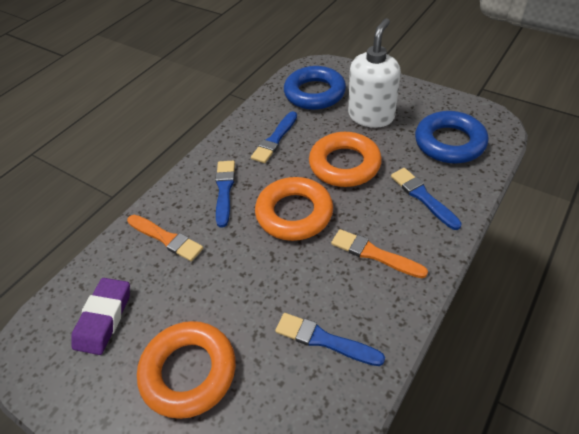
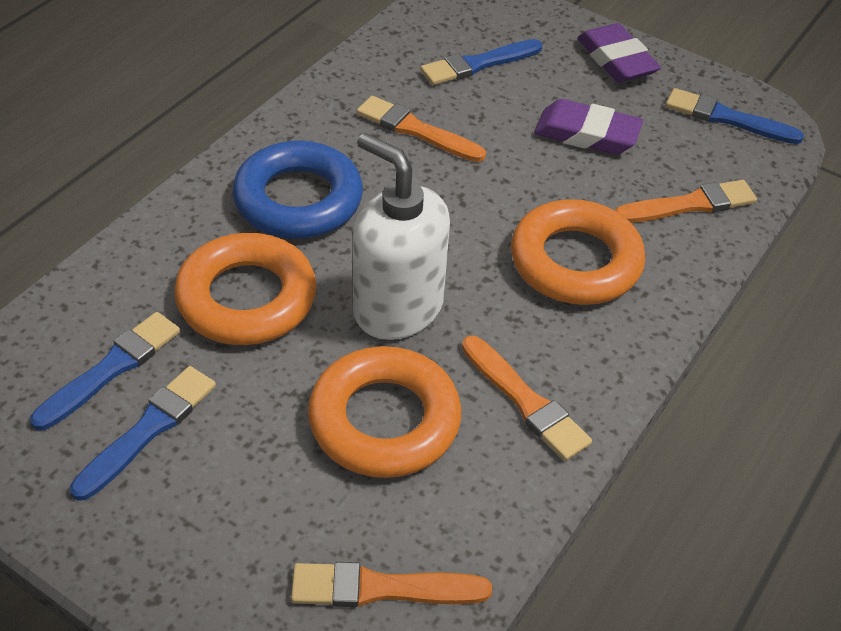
blue ring: 2 -> 1
orange brush: 2 -> 4
purple eraser: 1 -> 2

